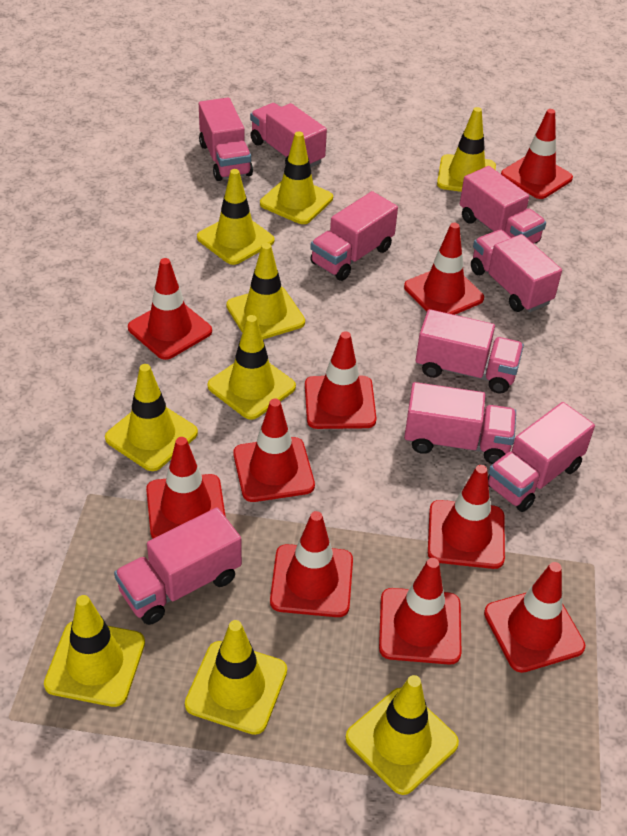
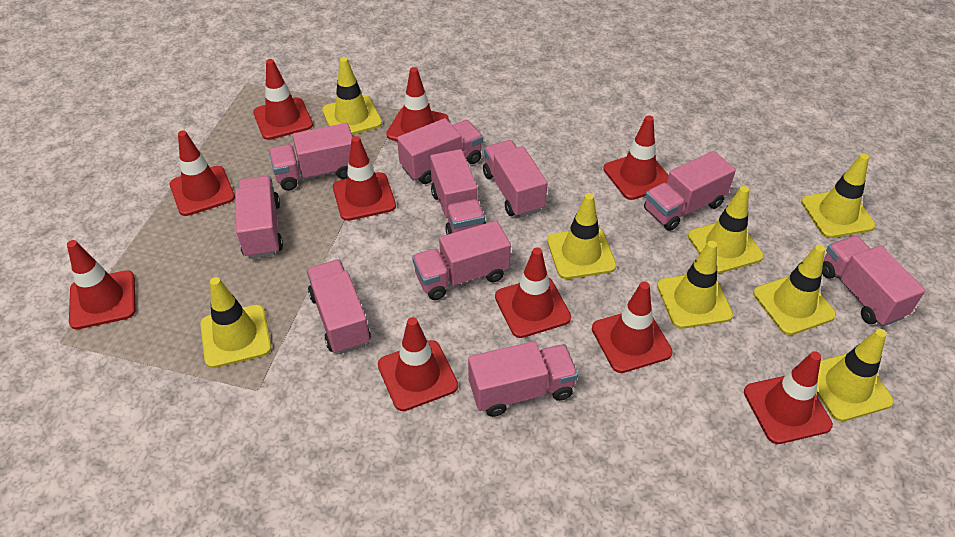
pink truck: 9 -> 10
yellow traffic cone: 9 -> 8

